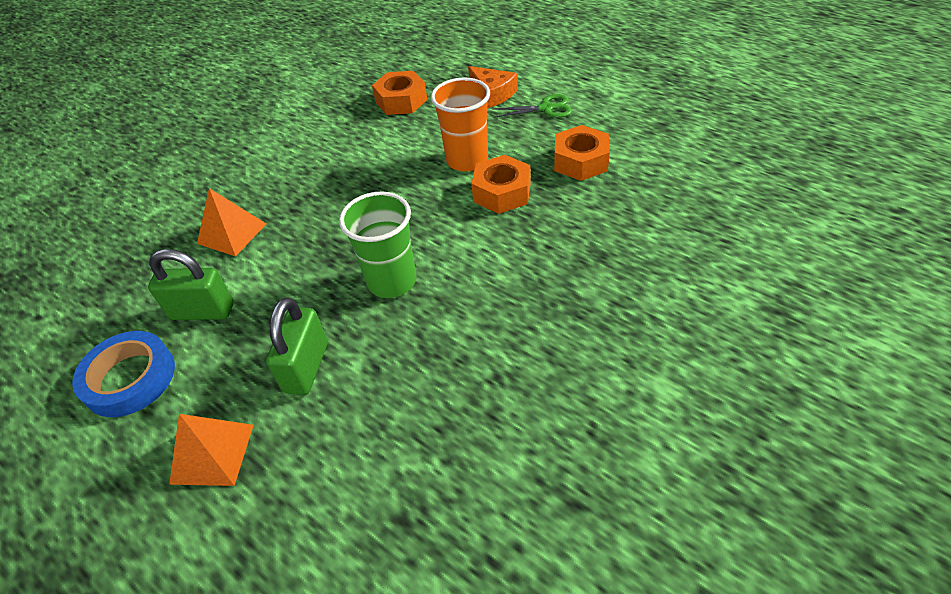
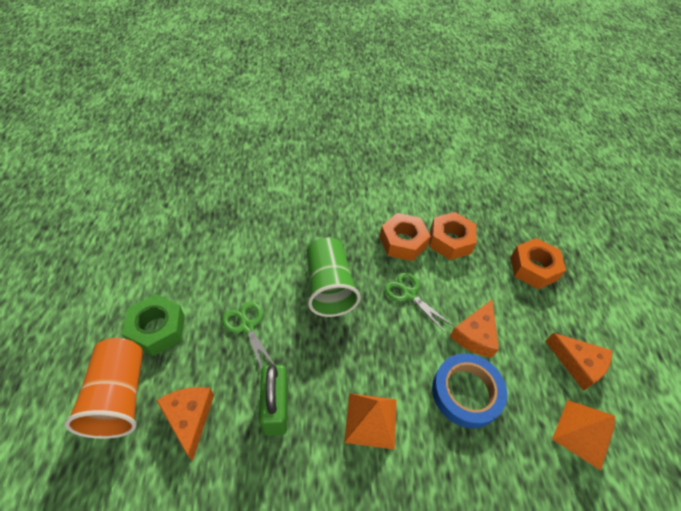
green nut: 0 -> 1
green padlock: 2 -> 1
green scissors: 1 -> 2
orange cheese: 1 -> 3

